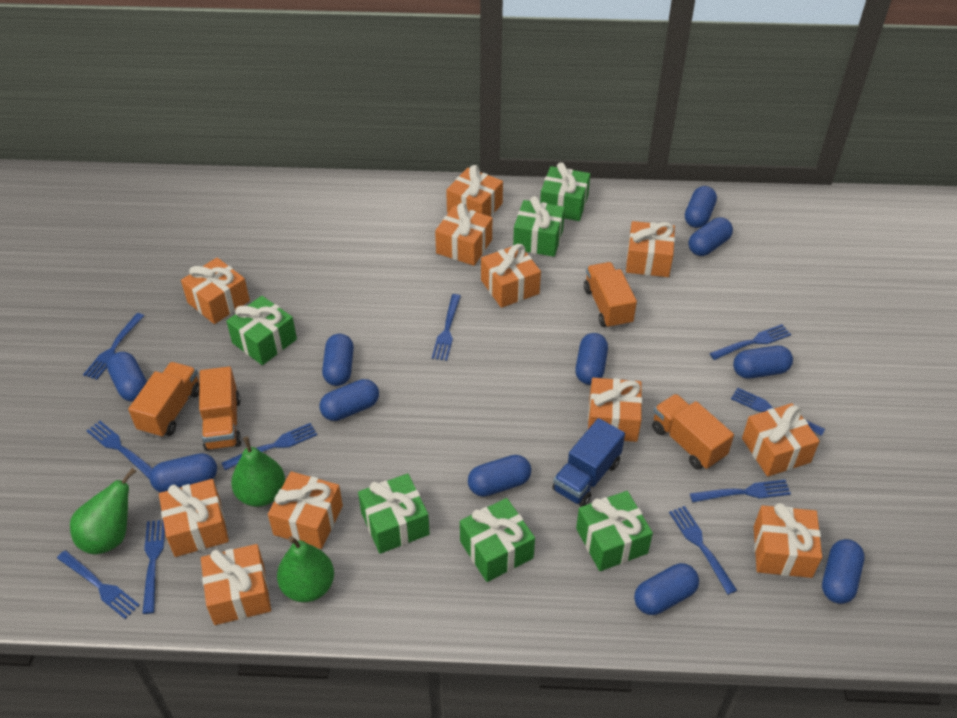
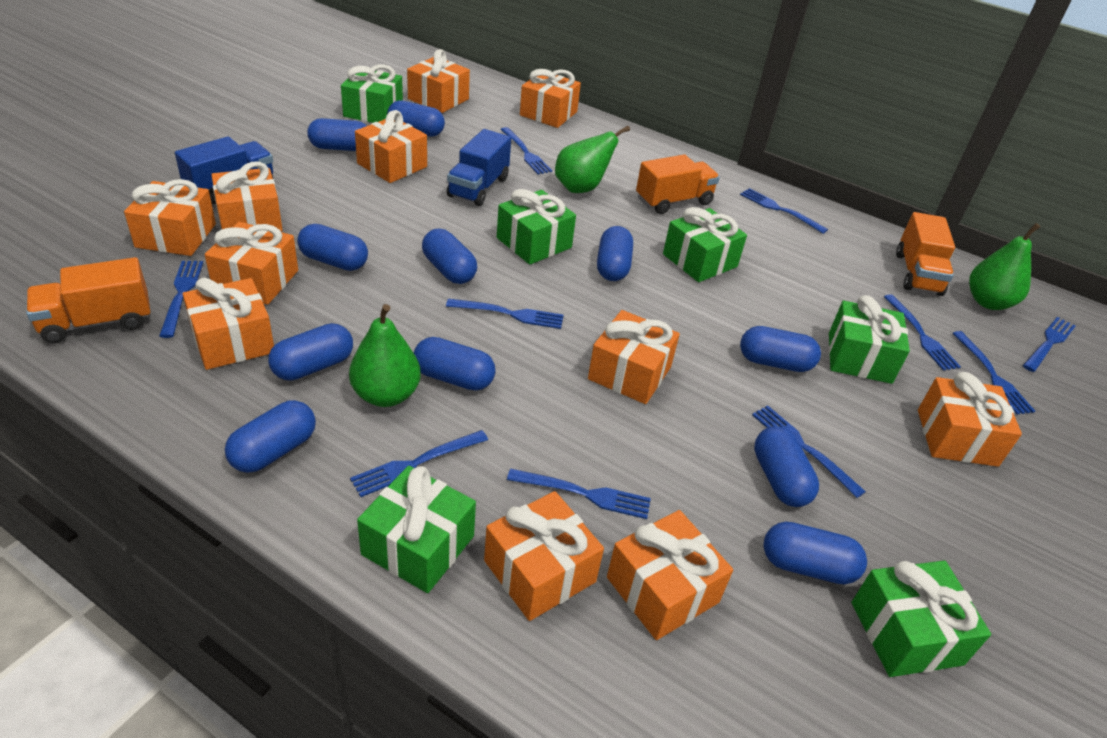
blue truck: 1 -> 2
orange truck: 4 -> 3

